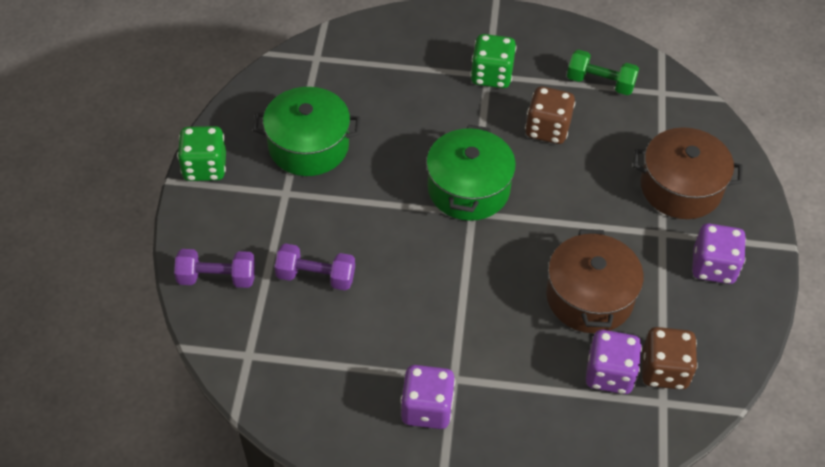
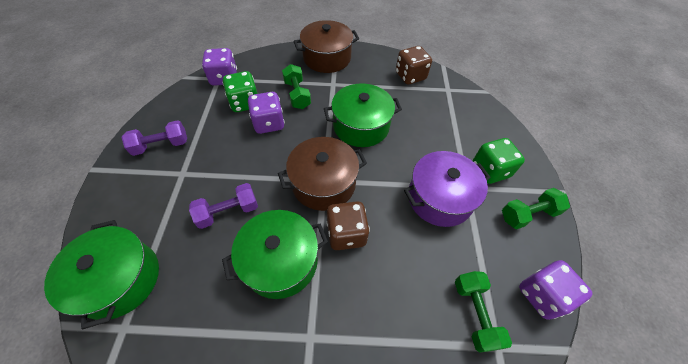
green dumbbell: 1 -> 3
green pot: 2 -> 3
purple pot: 0 -> 1

